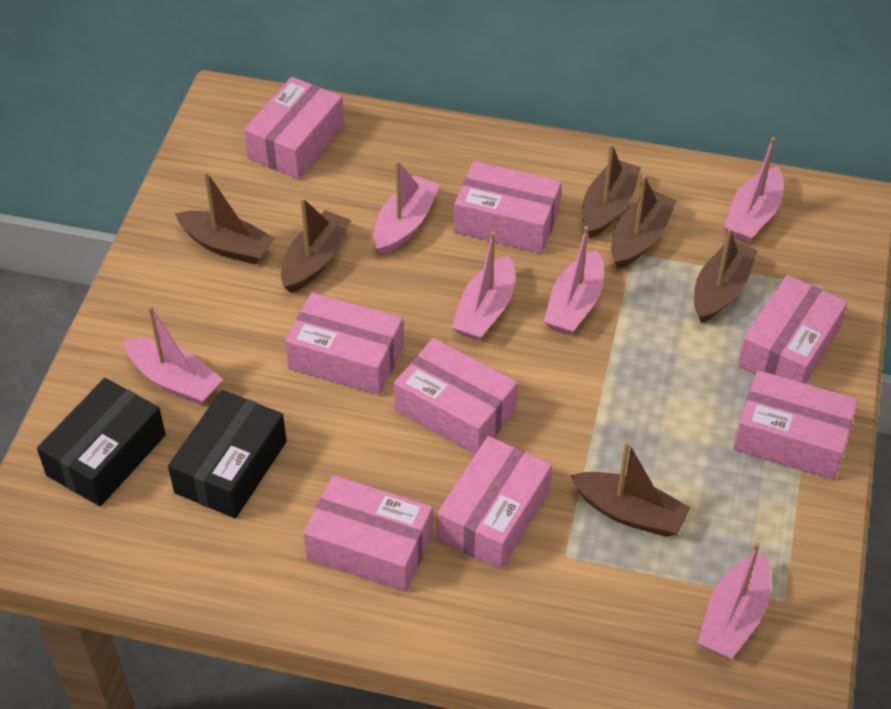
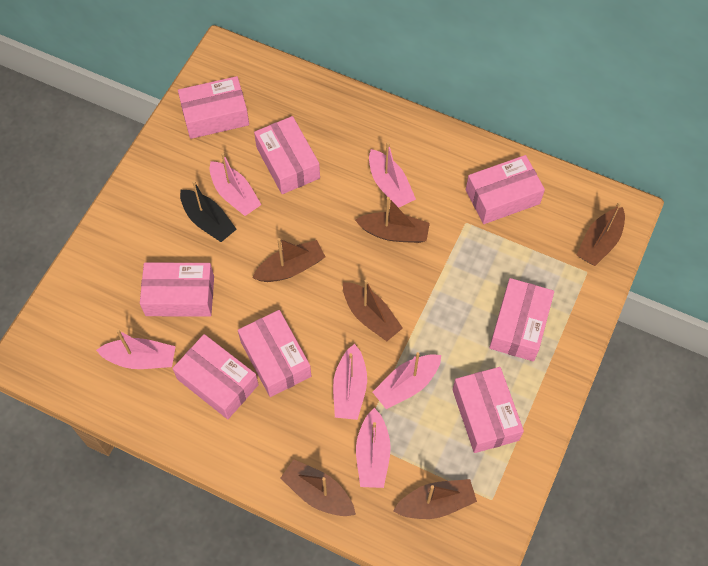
black boat: 0 -> 1
black box: 2 -> 0

